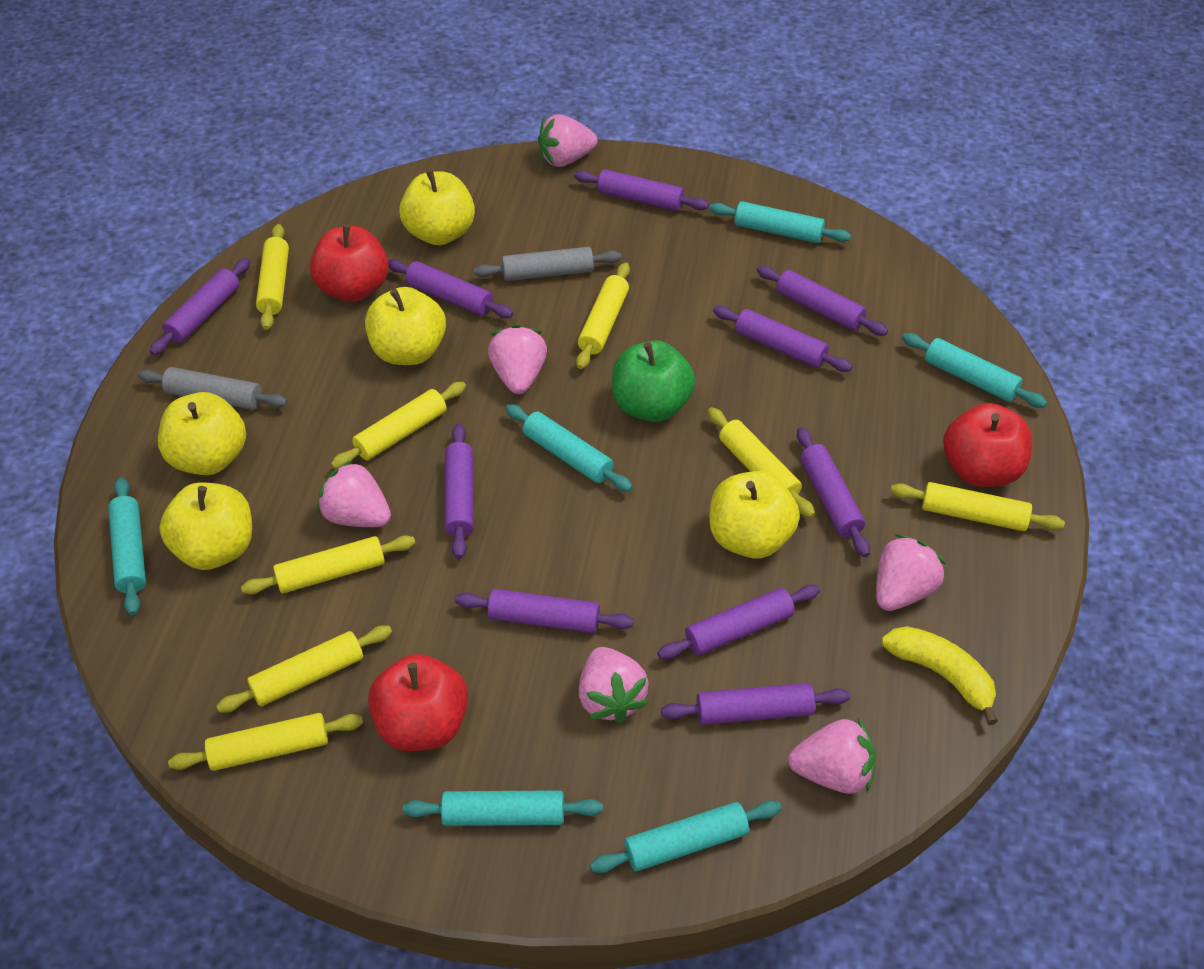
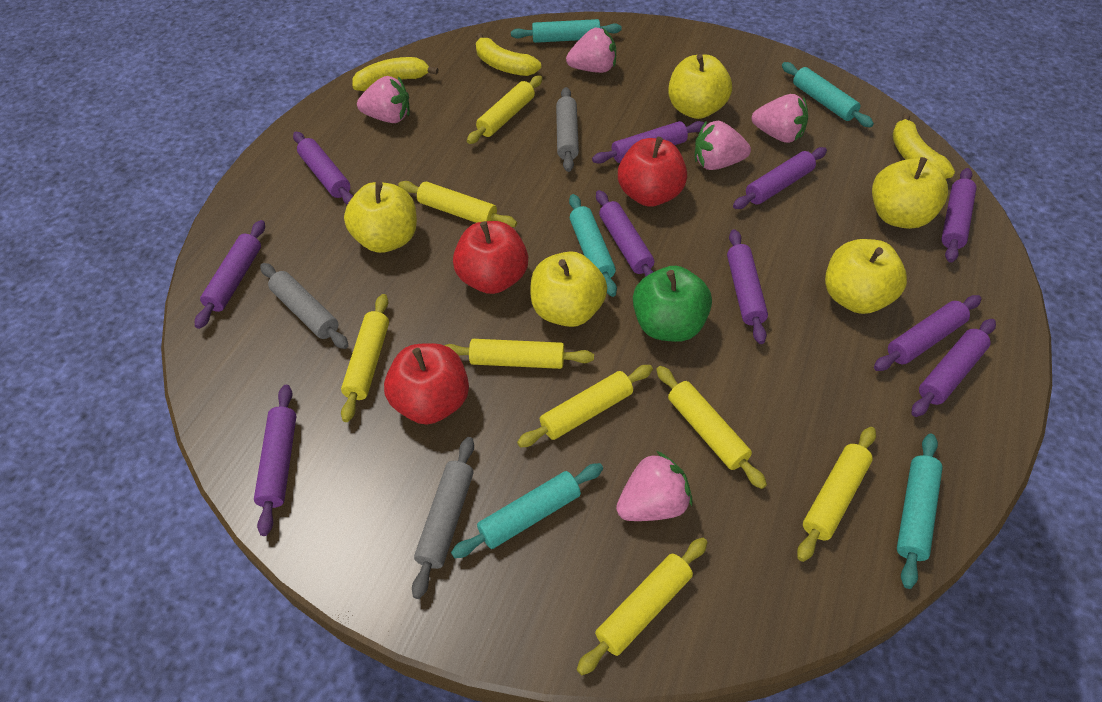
grey rolling pin: 2 -> 3
pink strawberry: 6 -> 5
turquoise rolling pin: 6 -> 5
yellow banana: 1 -> 3

